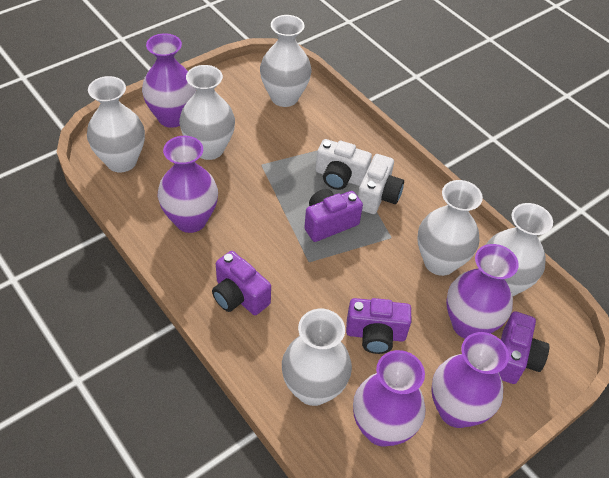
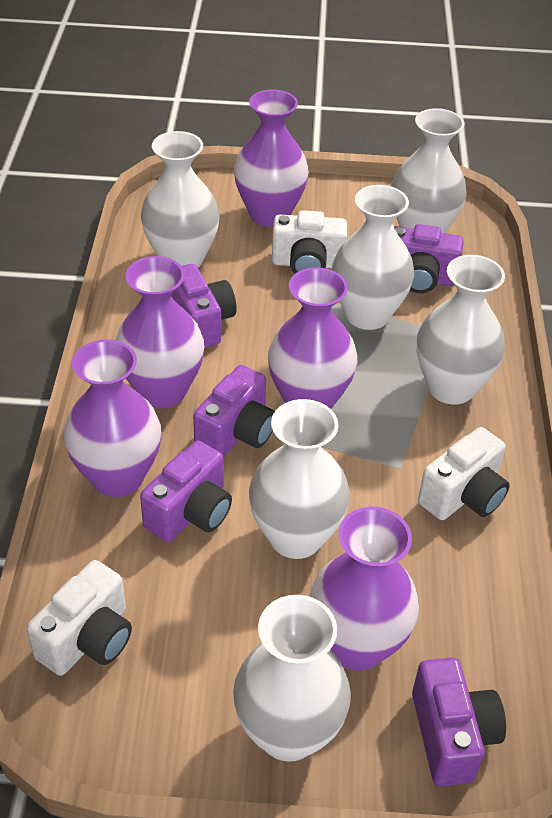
purple camera: 4 -> 5
white camera: 2 -> 3

